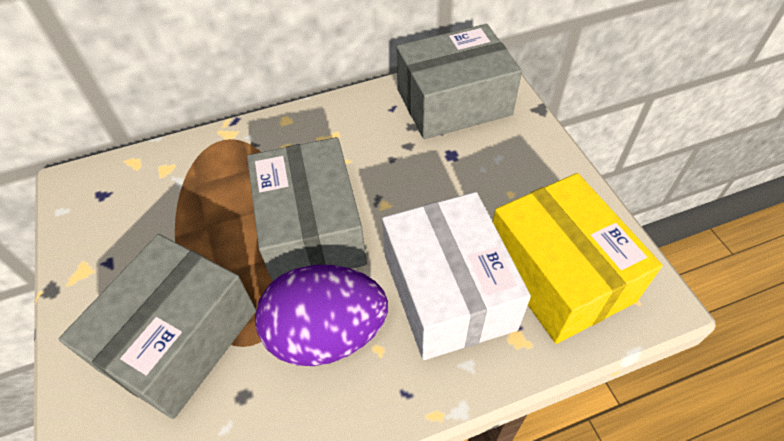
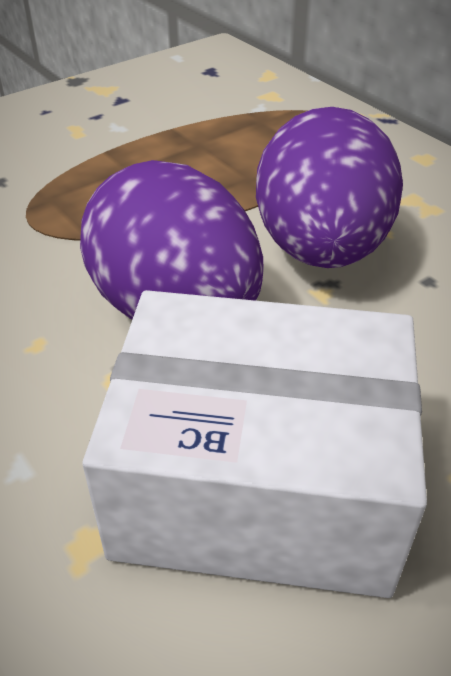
grey box: 3 -> 0
purple egg: 1 -> 2
yellow box: 1 -> 0

